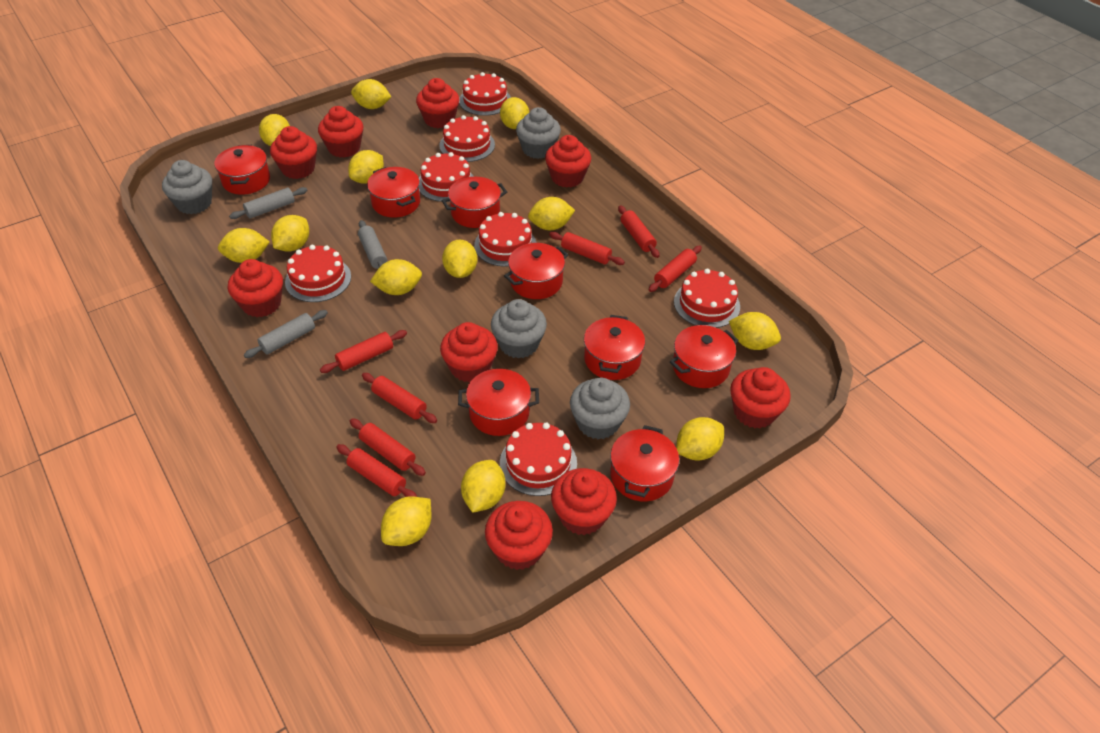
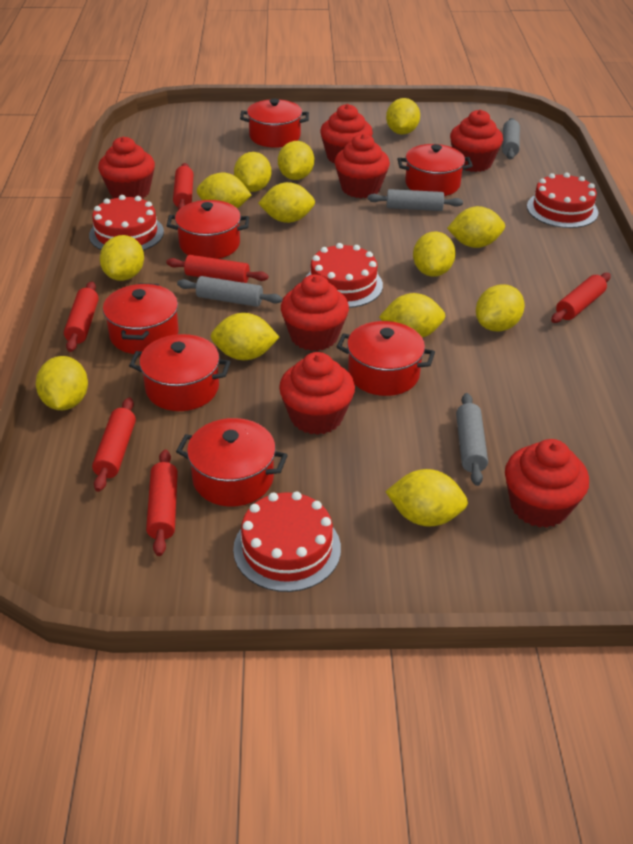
grey cupcake: 4 -> 0
grey rolling pin: 3 -> 4
red cake: 7 -> 4
red cupcake: 9 -> 7
red pot: 8 -> 7
red rolling pin: 7 -> 6

